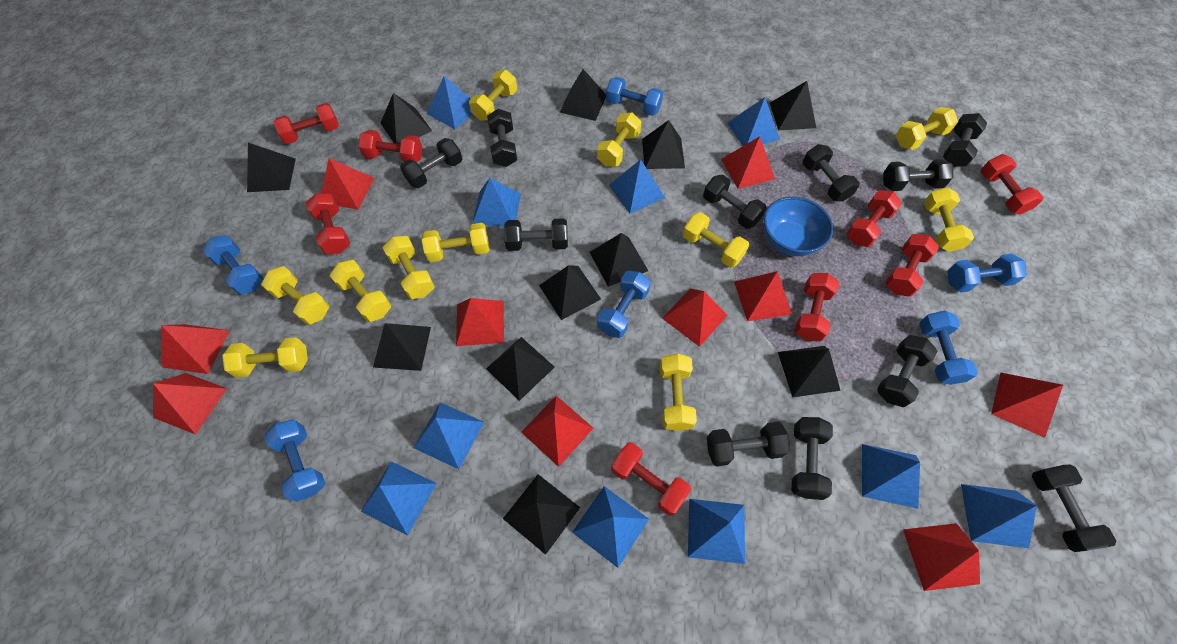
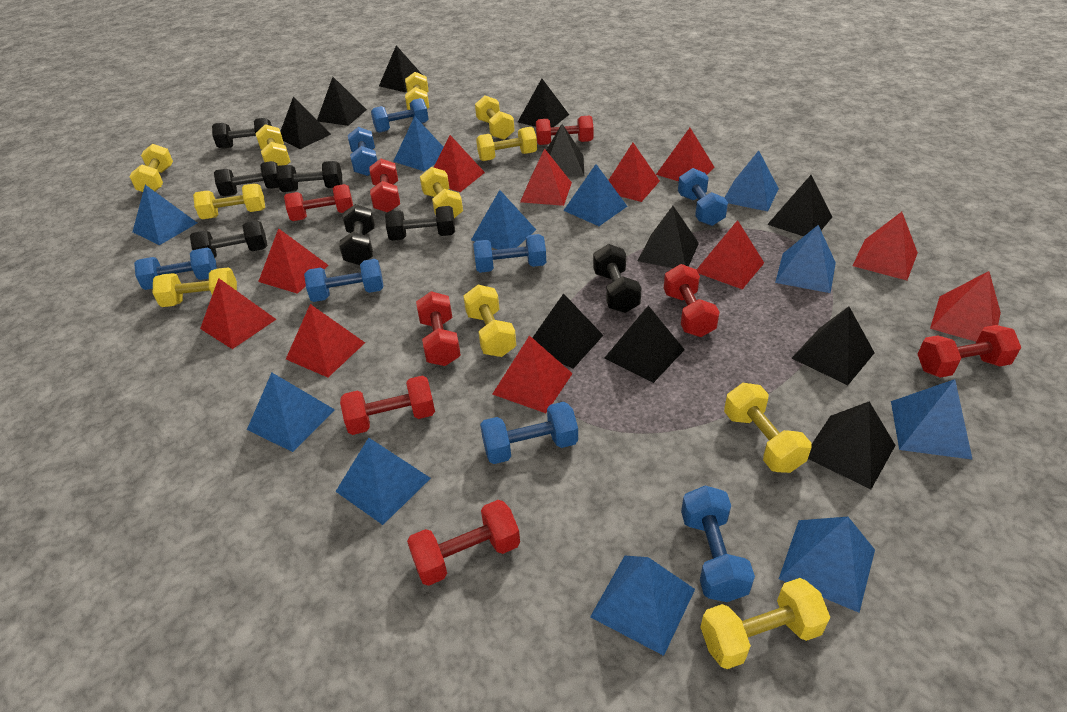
black dumbbell: 11 -> 7
blue bowl: 1 -> 0
blue dumbbell: 6 -> 8
blue pyramid: 10 -> 11
red pyramid: 10 -> 11

